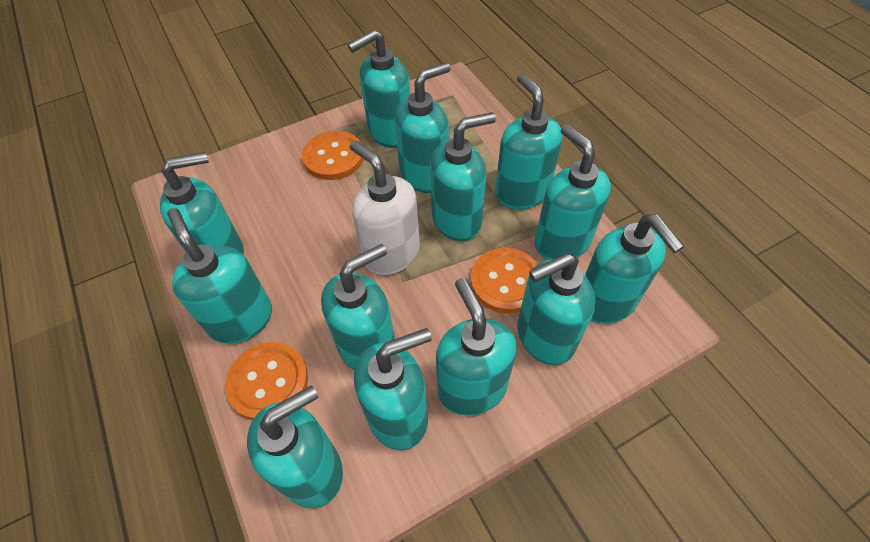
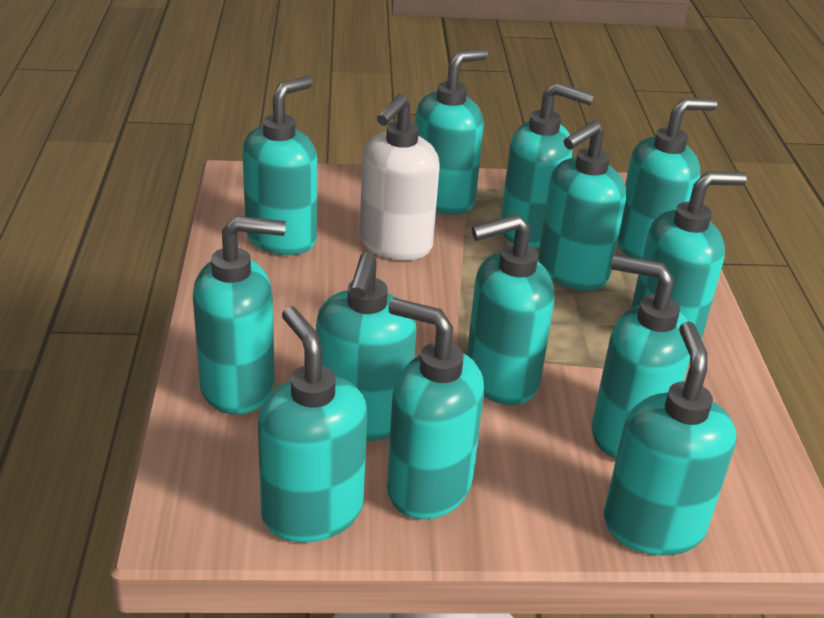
orange button: 3 -> 0

